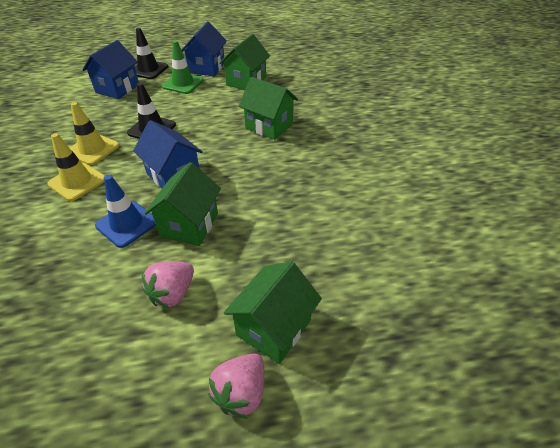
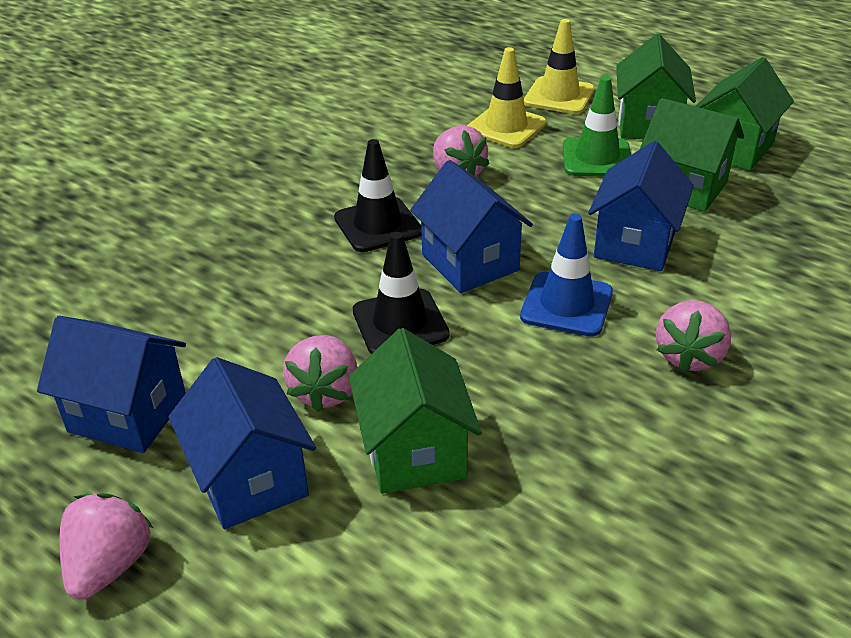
blue house: 3 -> 4
pink strawberry: 2 -> 4

